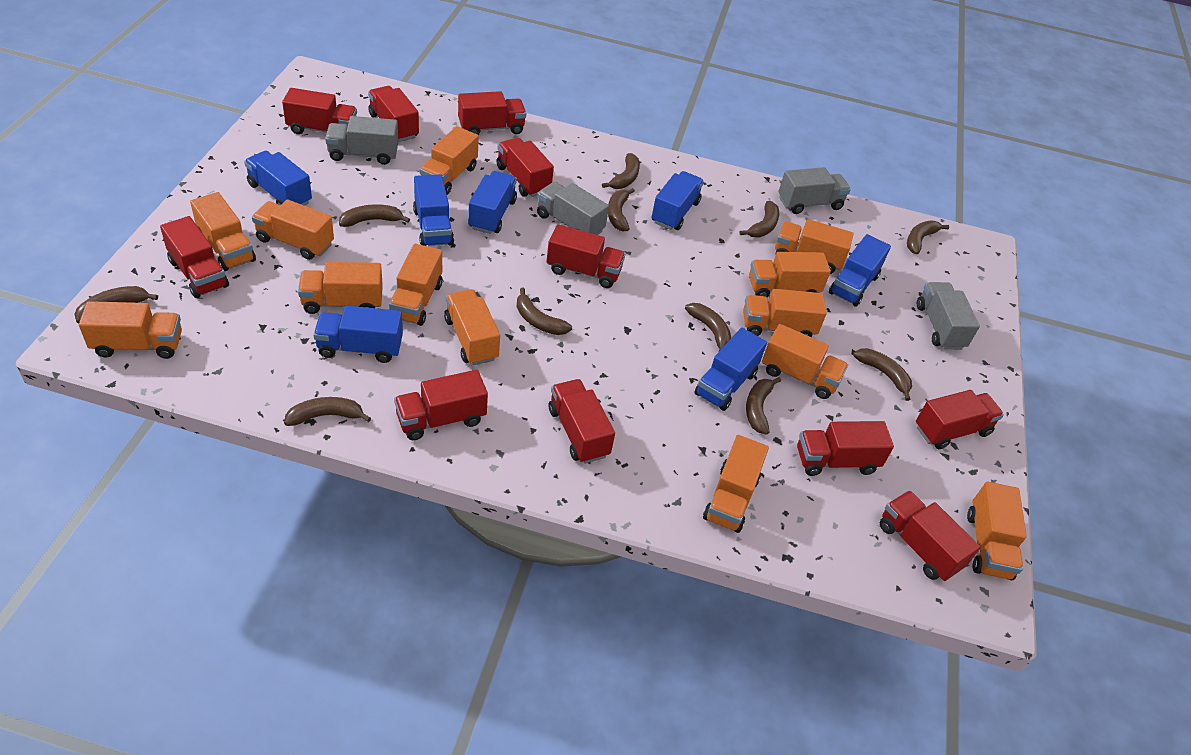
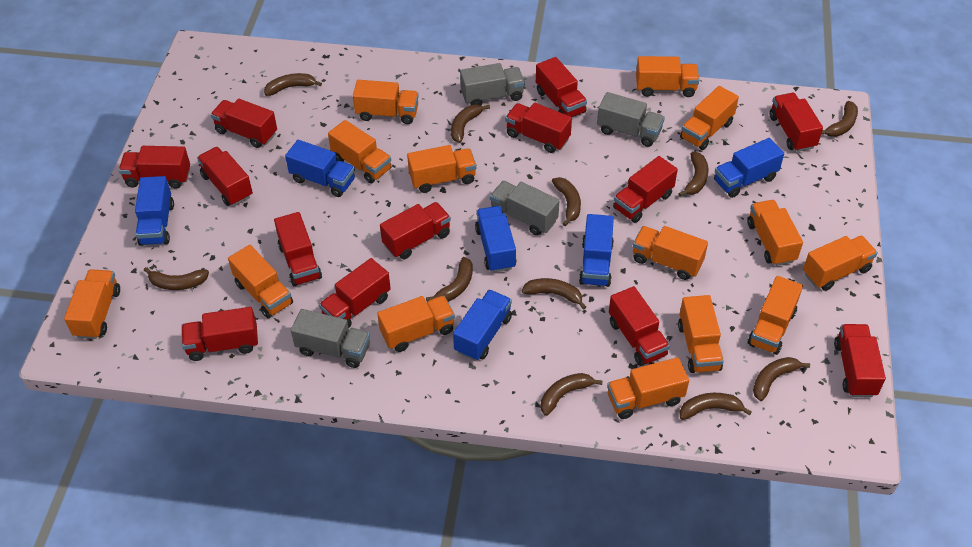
blue truck: 7 -> 6
orange truck: 13 -> 14
red truck: 11 -> 13

